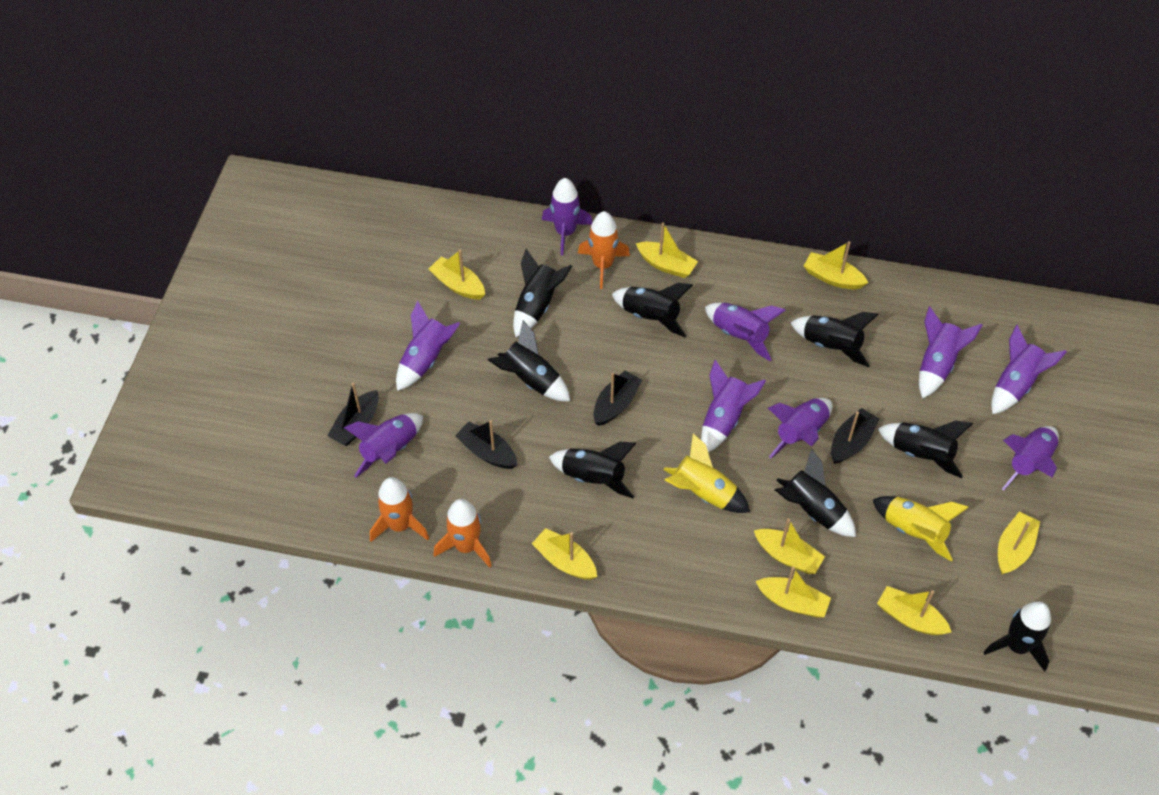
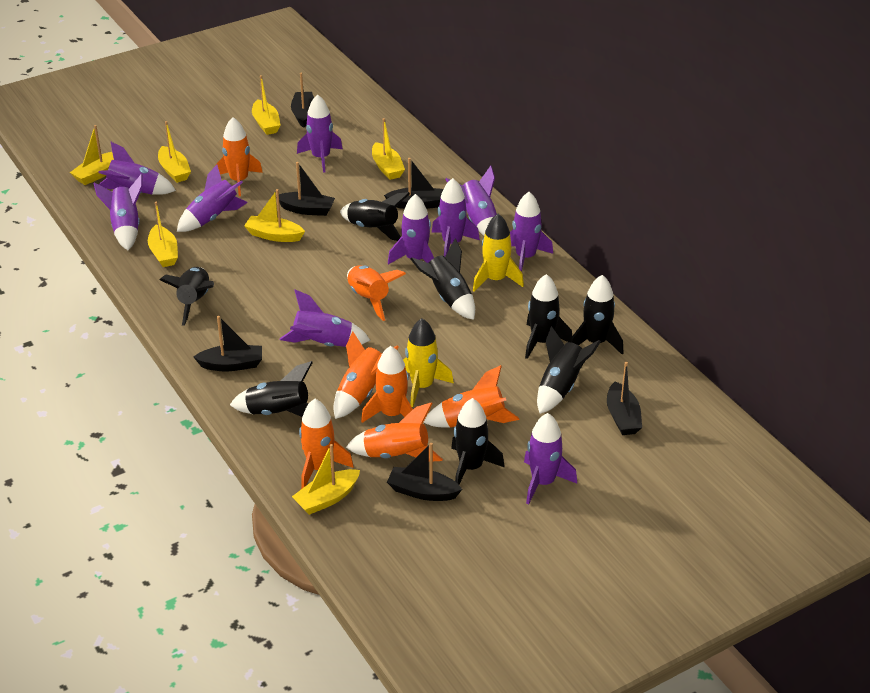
black boat: 4 -> 6
orange rocket: 3 -> 7
purple rocket: 9 -> 10
yellow boat: 8 -> 7

